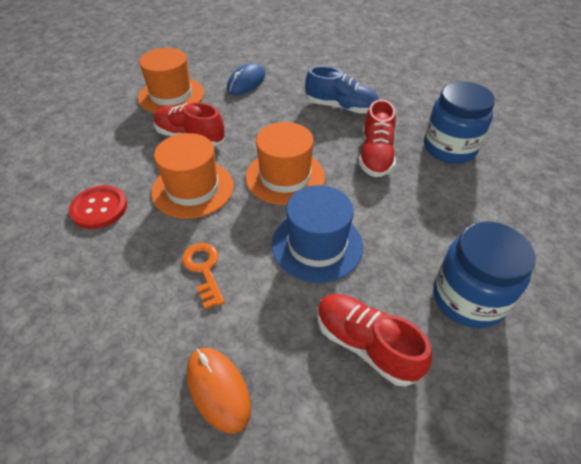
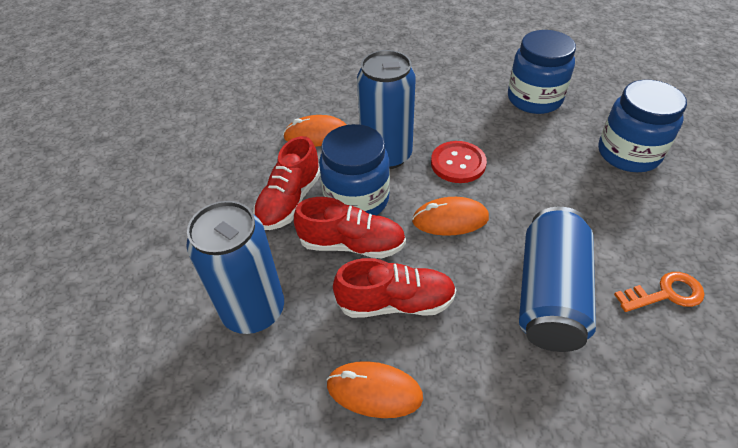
blue can: 0 -> 3
blue hat: 1 -> 0
blue jar: 2 -> 3
blue mouse: 1 -> 0
blue shoe: 1 -> 0
orange hat: 3 -> 0
orange mouse: 1 -> 3

